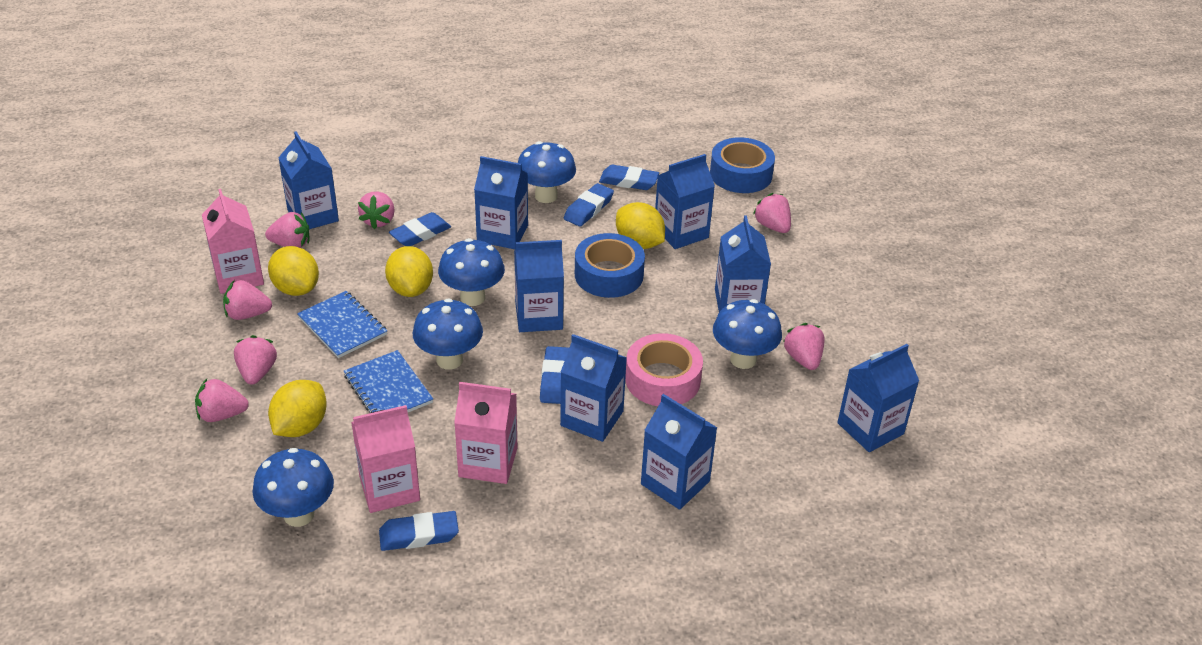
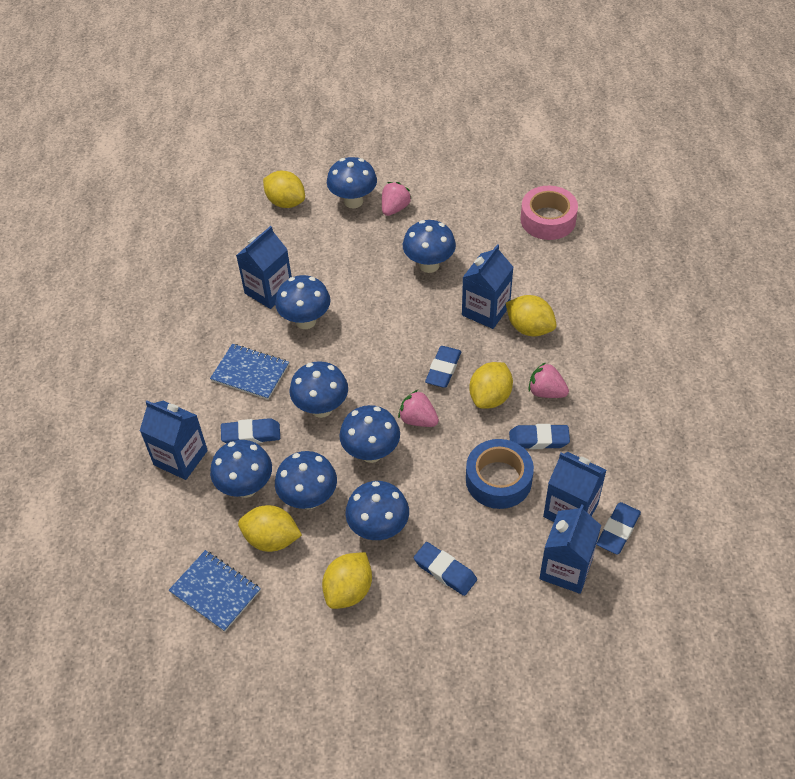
blue carton: 8 -> 5
blue mushroom: 5 -> 8
blue tape: 2 -> 1
pink carton: 3 -> 0
pink strawberry: 7 -> 3
yellow lemon: 4 -> 5

